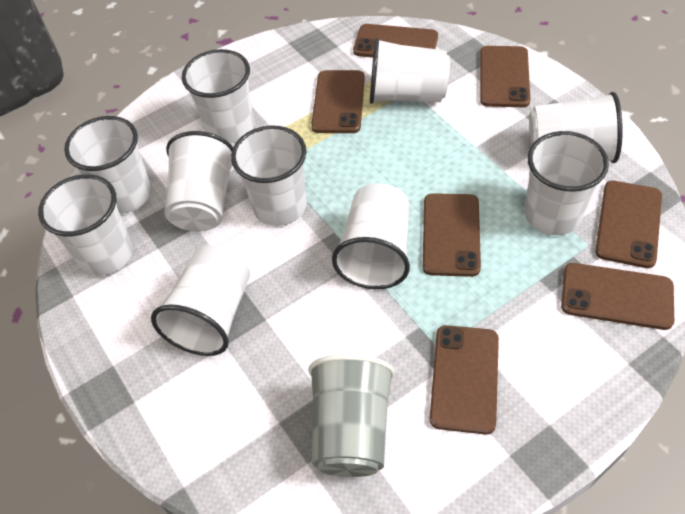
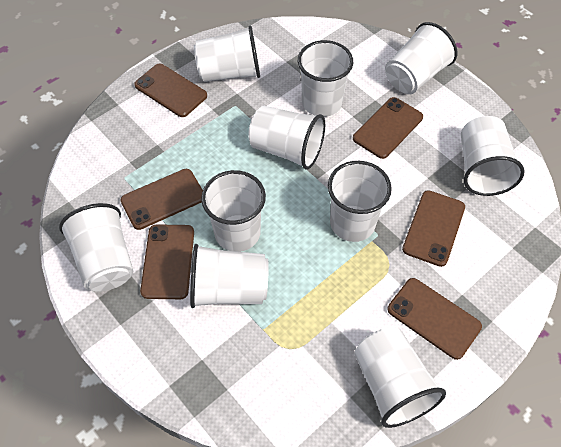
brown phone: 7 -> 6
grey cup: 1 -> 0

